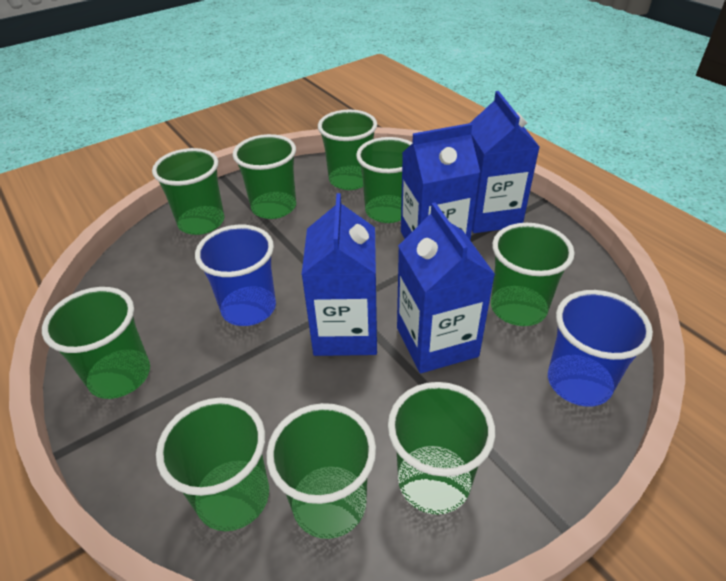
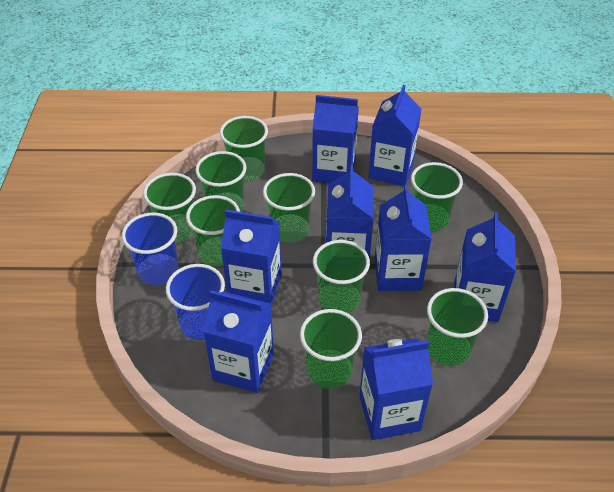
blue carton: 4 -> 8

